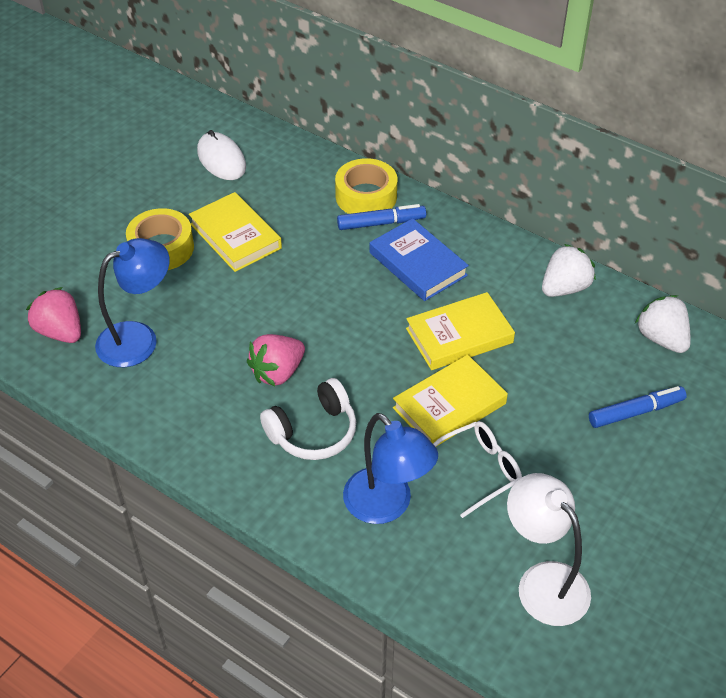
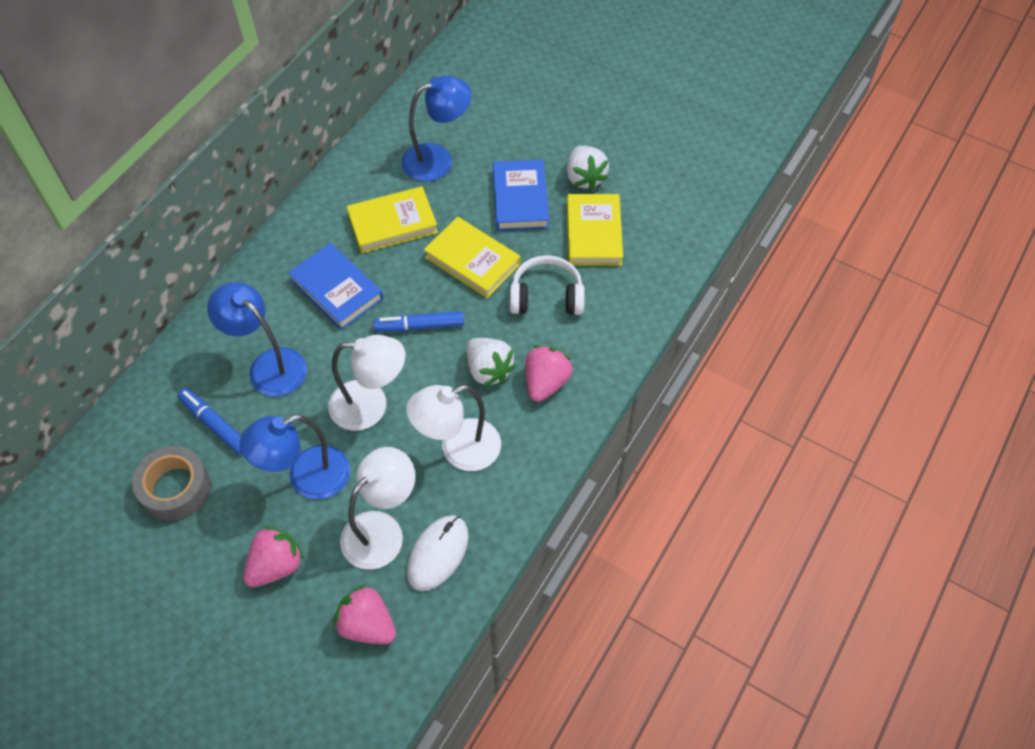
blue book: 1 -> 2
blue lamp: 2 -> 3
grey tape: 0 -> 1
pink strawberry: 2 -> 3
white glasses: 1 -> 0
white lamp: 1 -> 3
yellow tape: 2 -> 0

